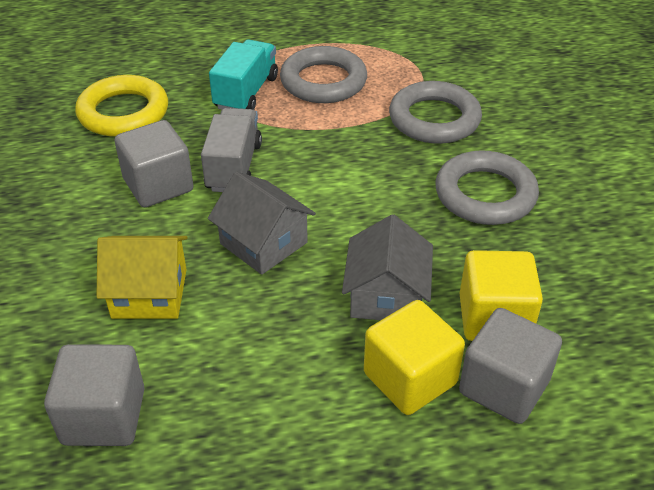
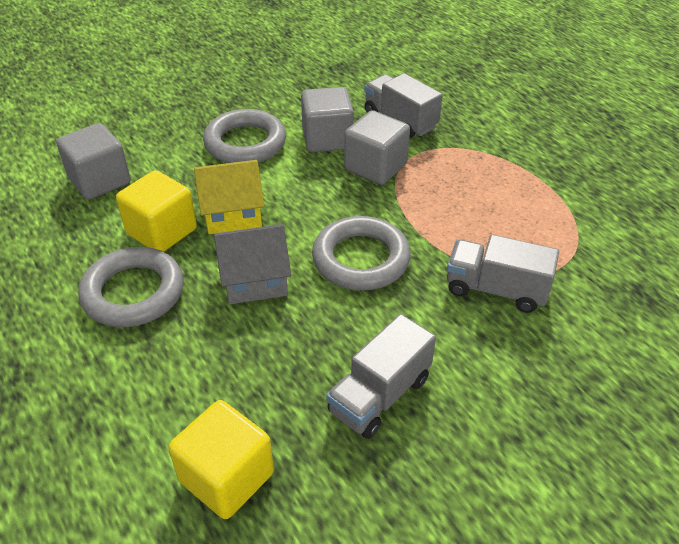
grey house: 2 -> 1
grey truck: 1 -> 3
turquoise truck: 1 -> 0
yellow ring: 1 -> 0

